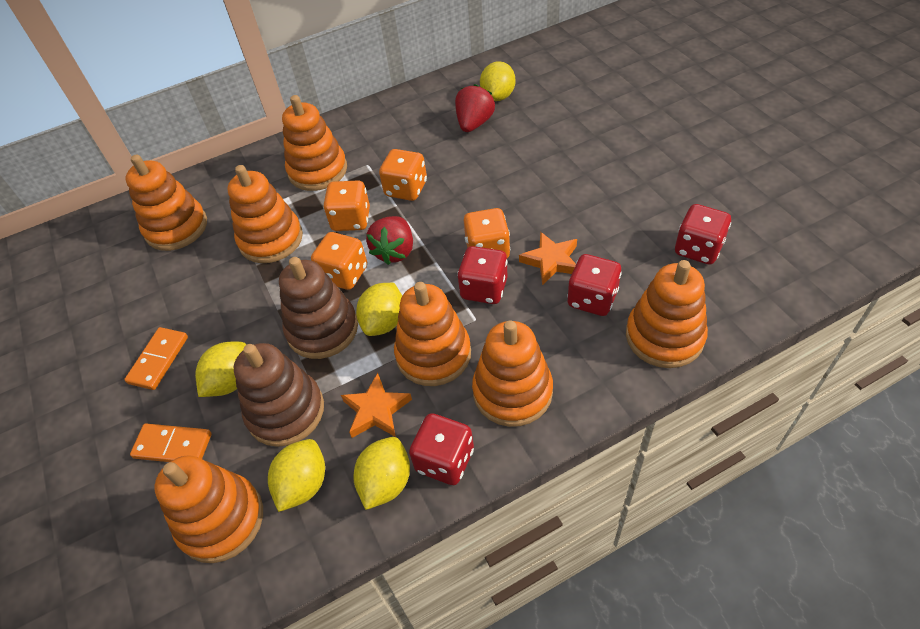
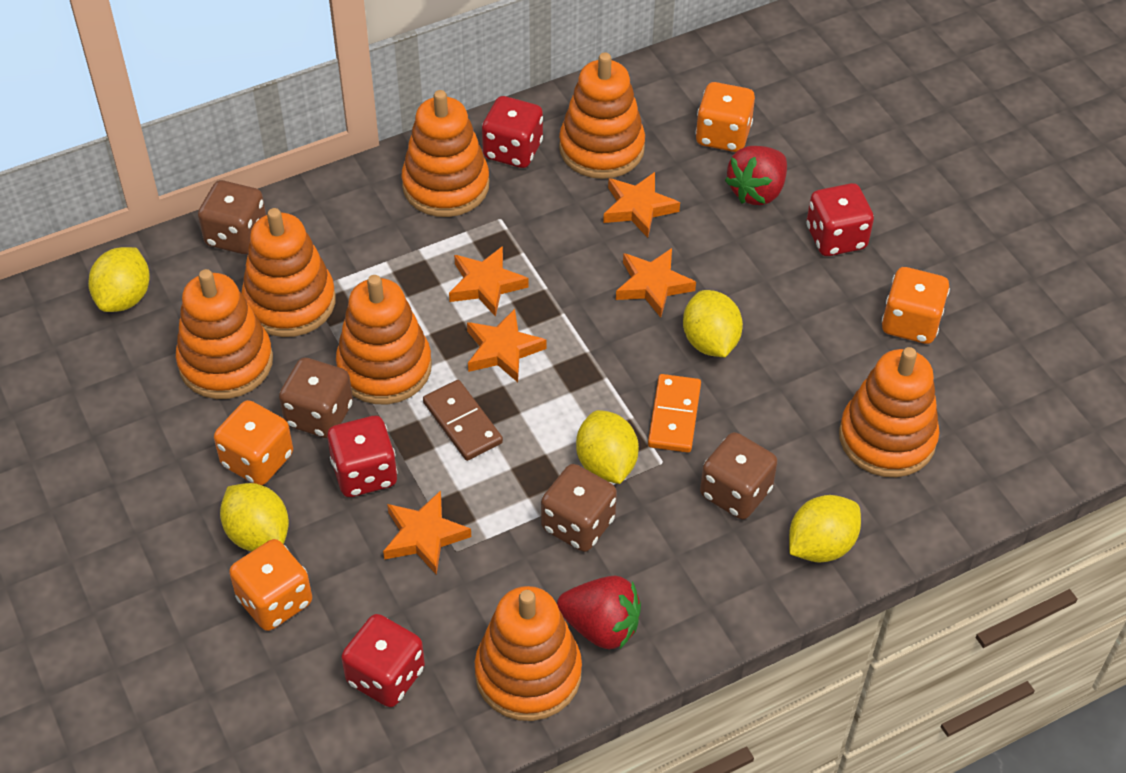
brown dice: 0 -> 4
brown domino: 0 -> 1
brown stacking toy: 2 -> 0
orange domino: 2 -> 1
orange star: 2 -> 5

